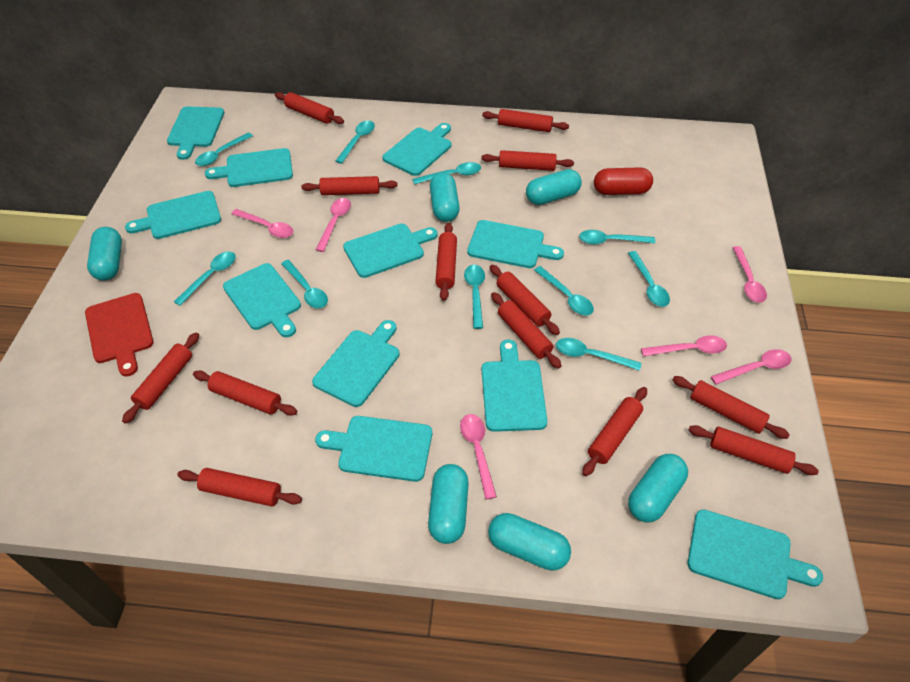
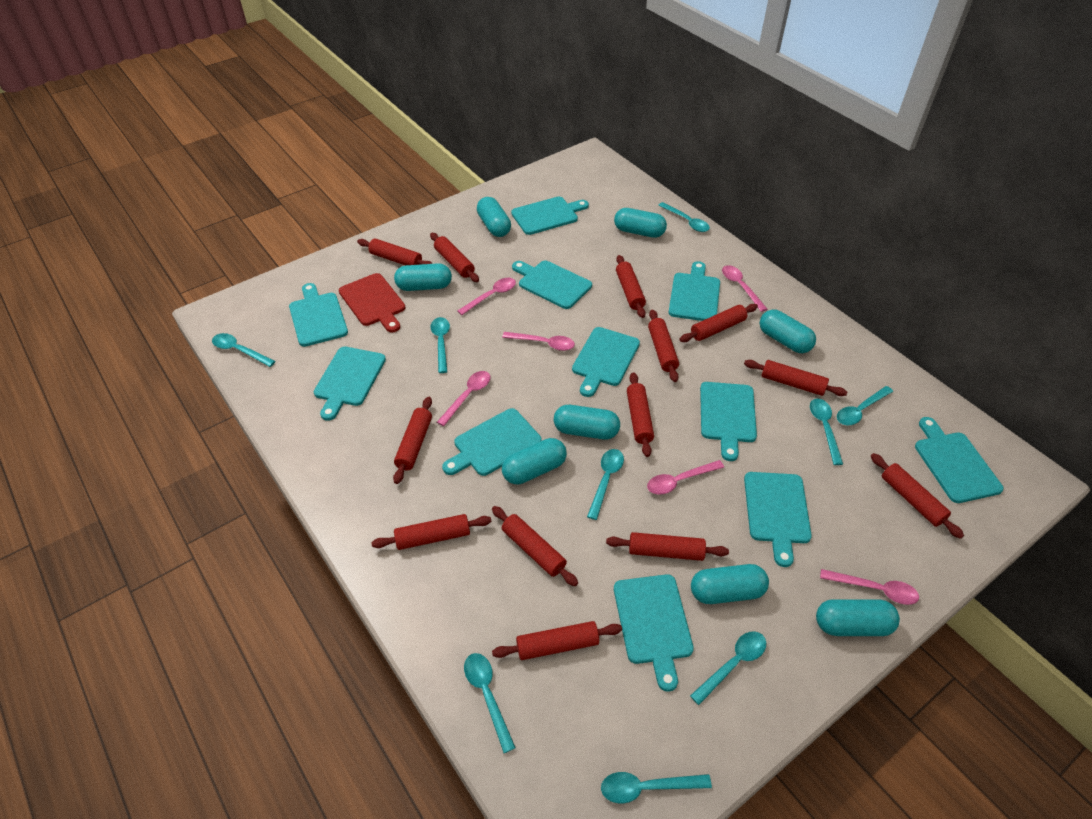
red capsule: 1 -> 0
turquoise capsule: 6 -> 8
turquoise spoon: 10 -> 9

